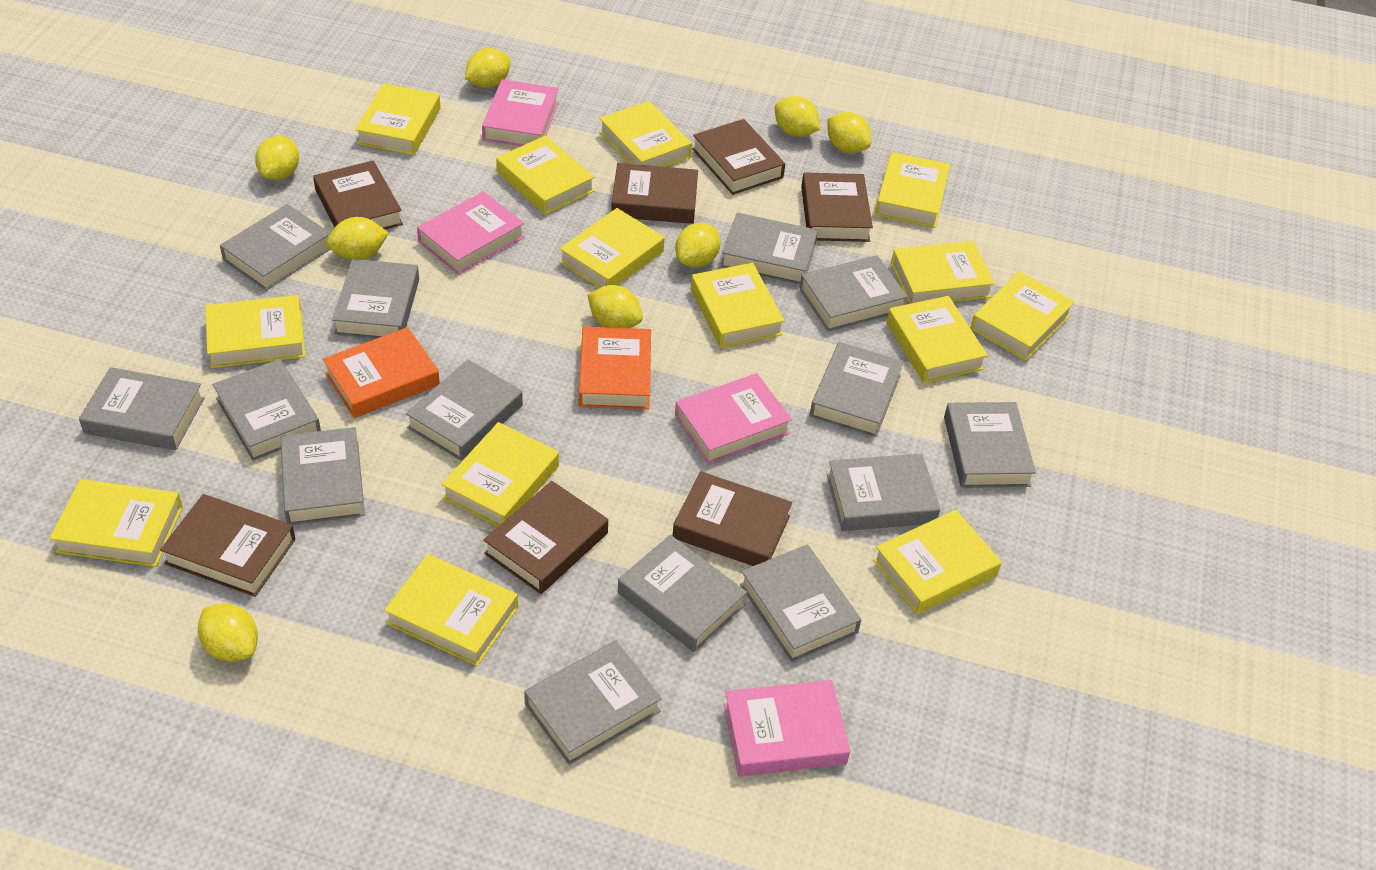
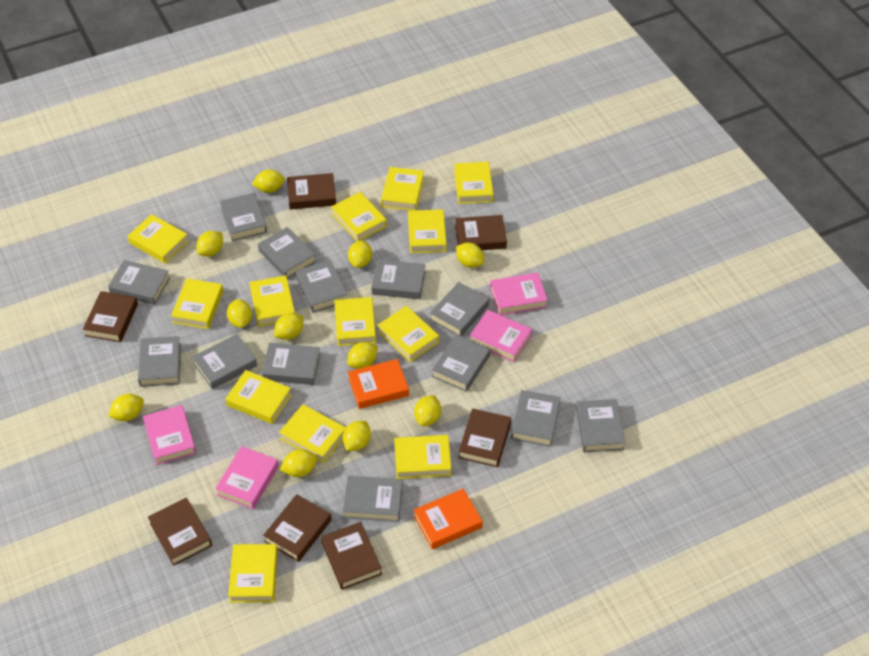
grey book: 14 -> 13
yellow book: 14 -> 13
yellow lemon: 8 -> 11

